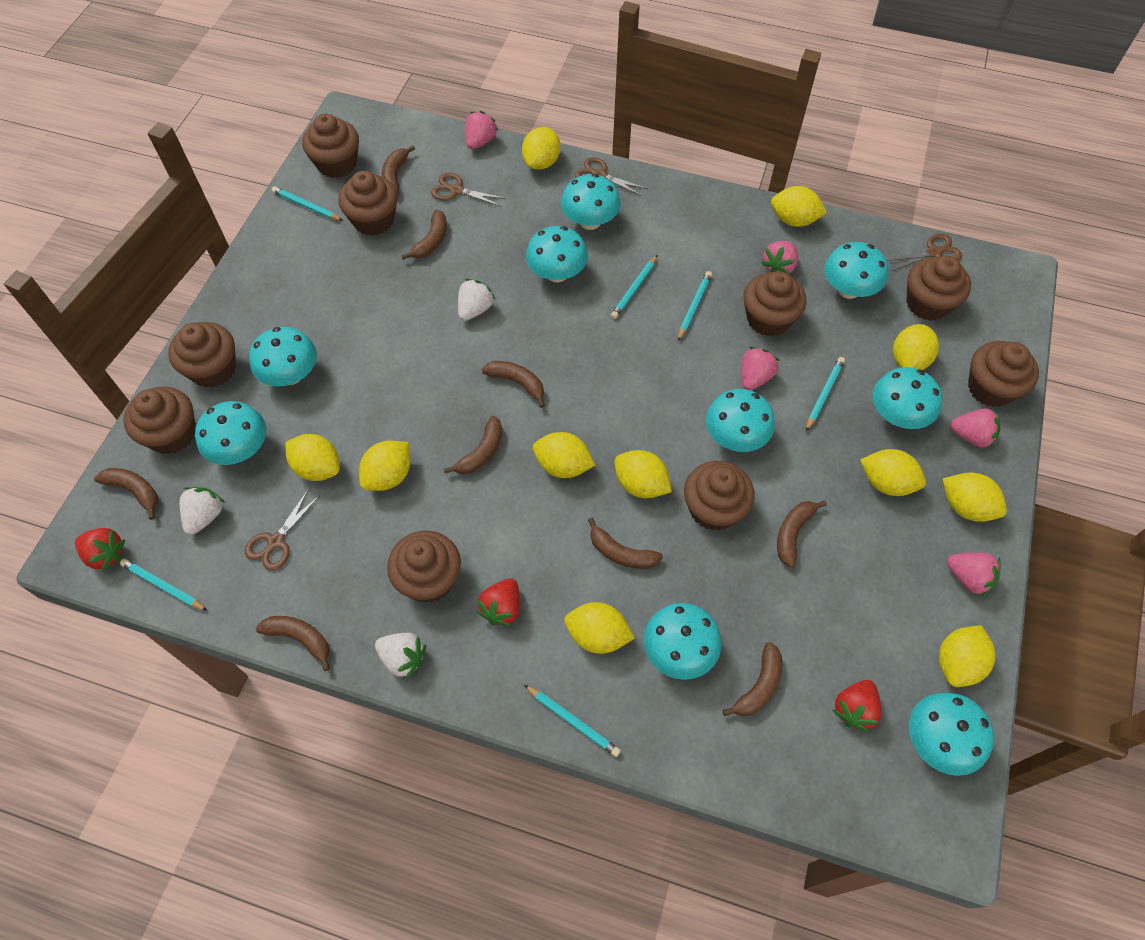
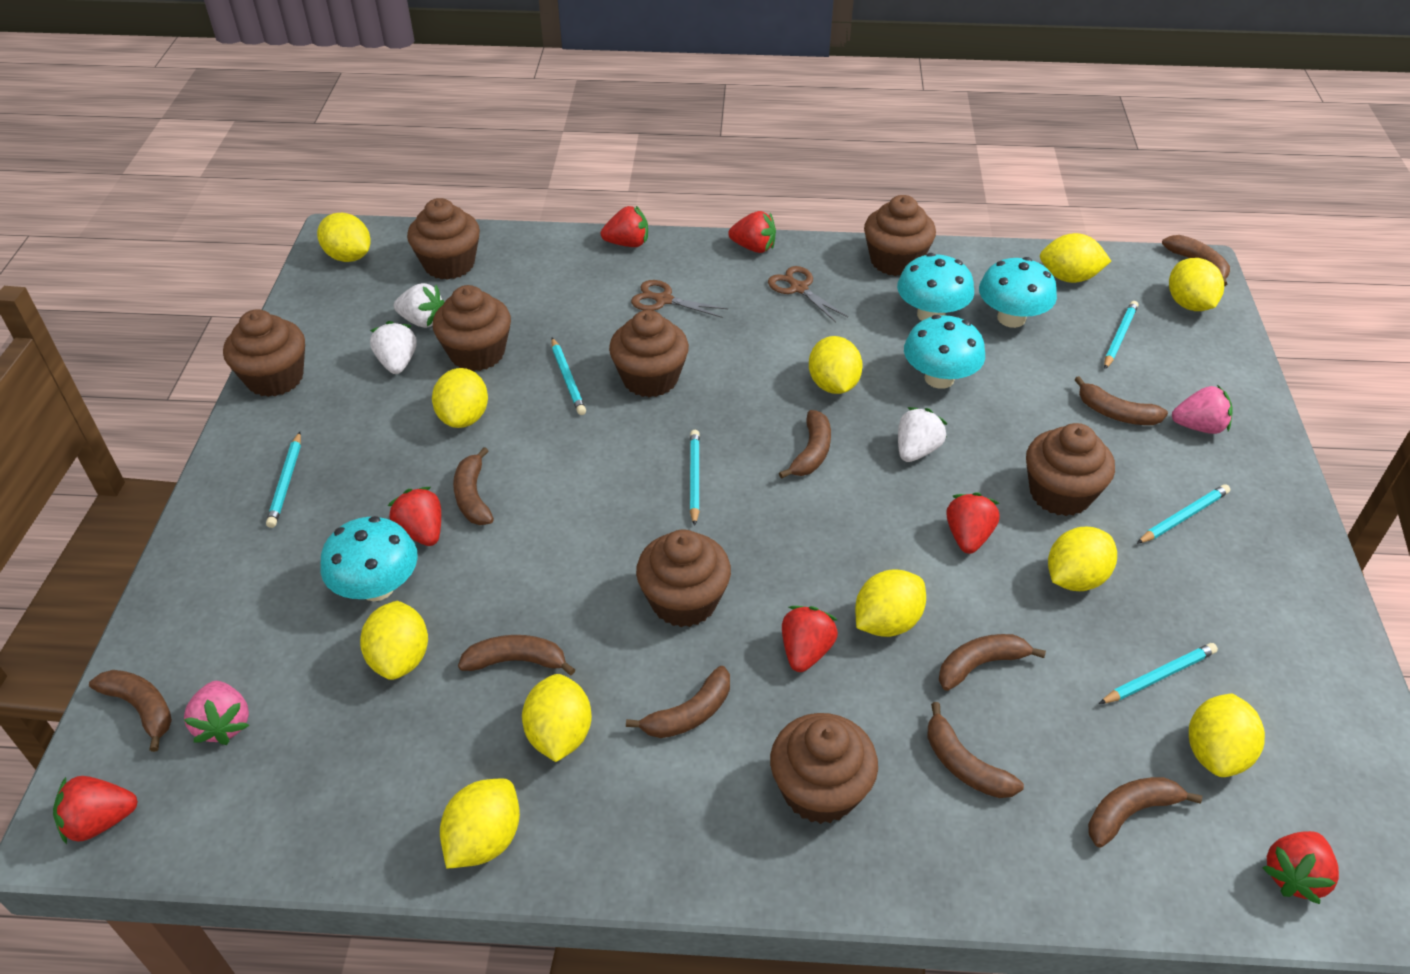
brown banana: 9 -> 10
brown cupcake: 9 -> 8
brown scissors: 4 -> 2
pink strawberry: 5 -> 2
red strawberry: 3 -> 7
turquoise mushroom: 9 -> 4

